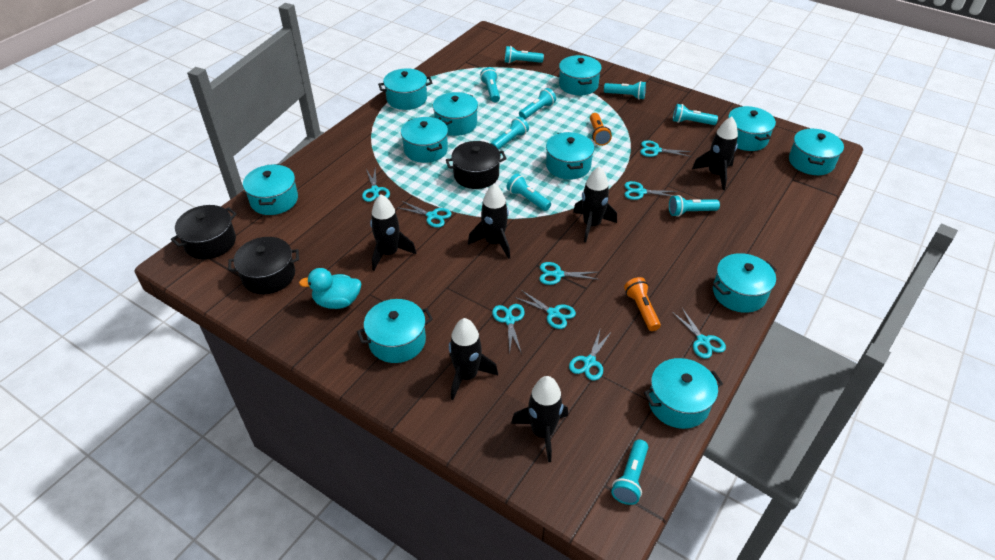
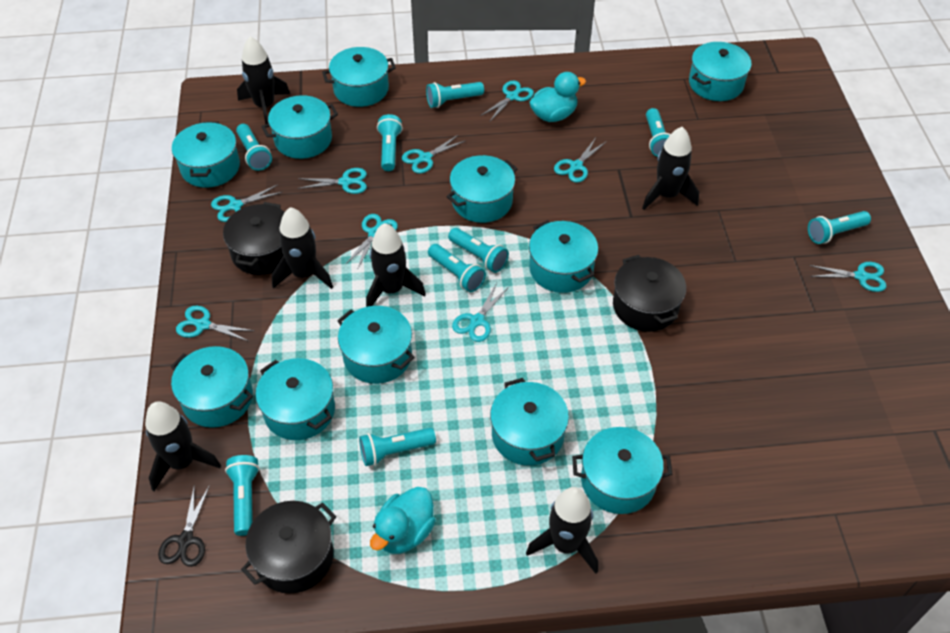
black scissors: 0 -> 1
orange flashlight: 2 -> 0
turquoise duck: 1 -> 2

